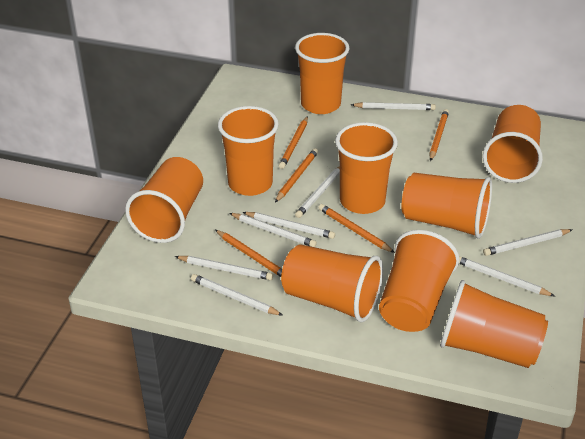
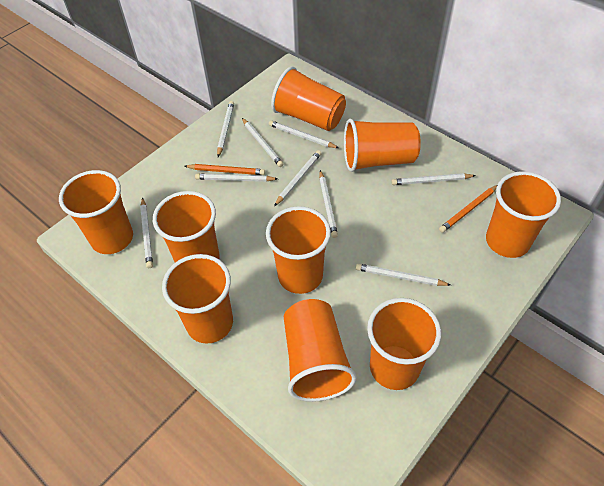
orange pencil: 5 -> 2
white pencil: 8 -> 9

